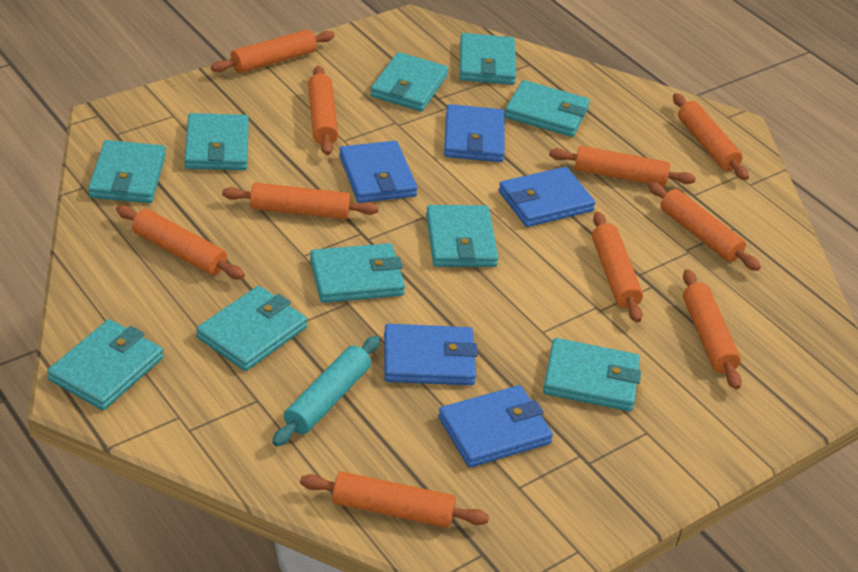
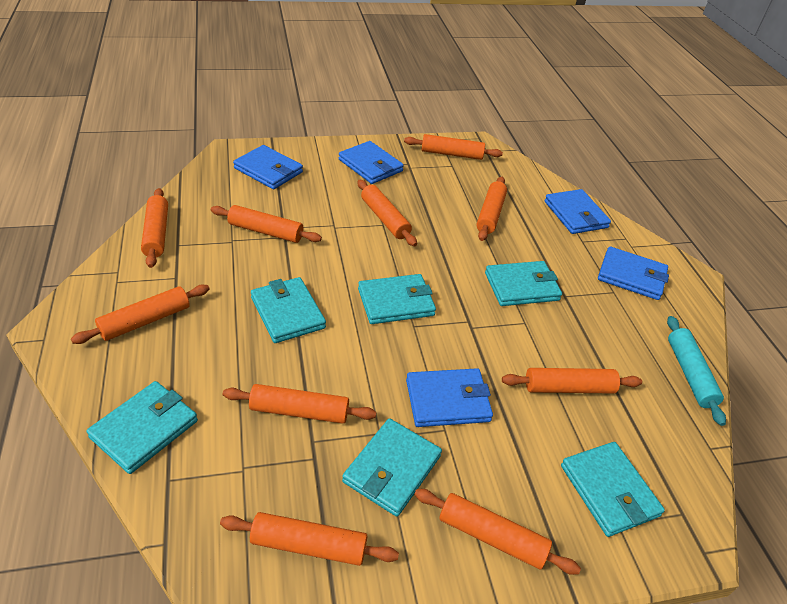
turquoise wallet: 10 -> 6

